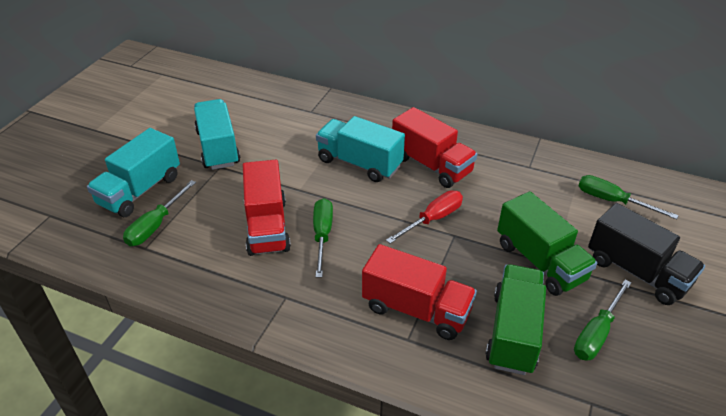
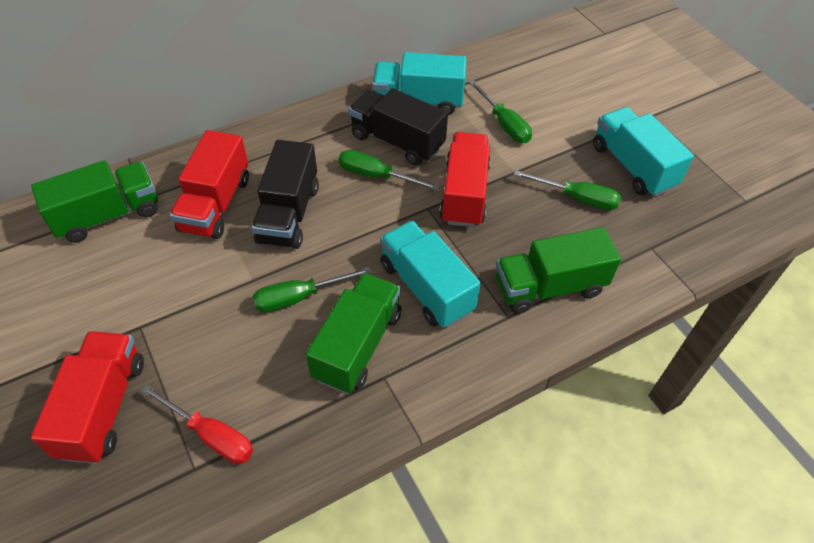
black truck: 1 -> 2
green truck: 2 -> 3

